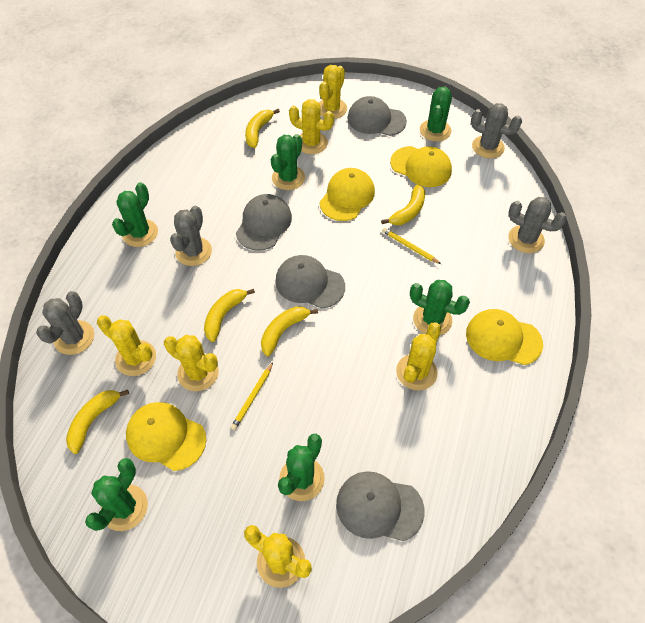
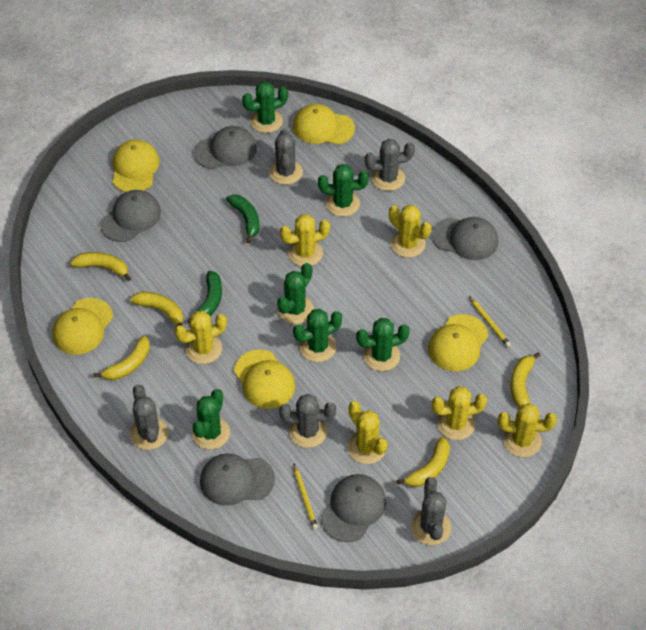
green banana: 0 -> 2
grey cactus: 4 -> 5
grey cap: 4 -> 5
yellow cap: 4 -> 5

